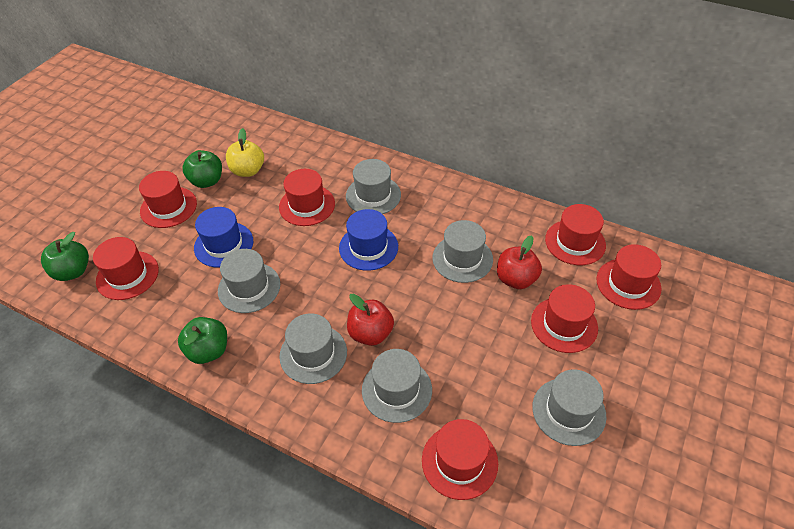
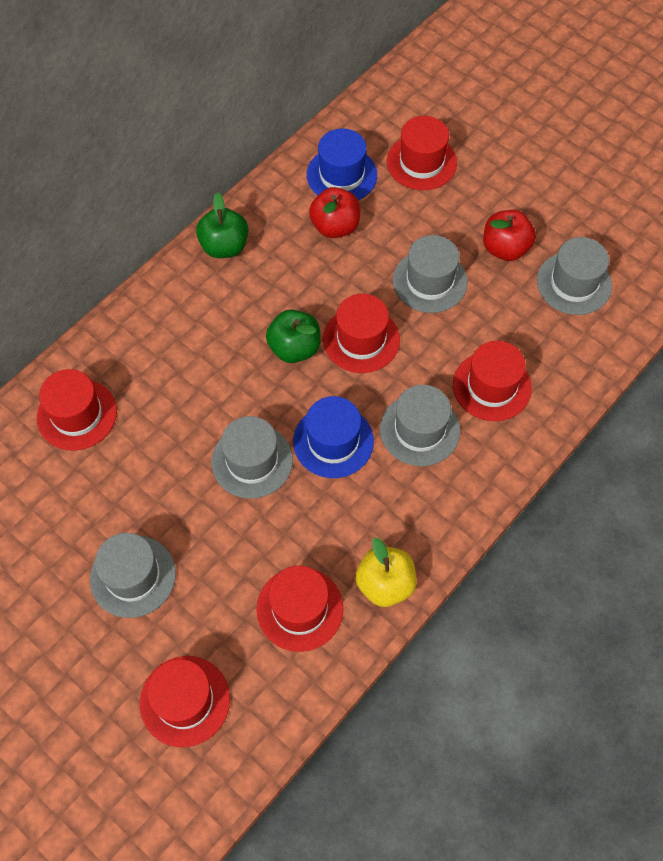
green apple: 3 -> 2
grey hat: 6 -> 5
red hat: 7 -> 6

